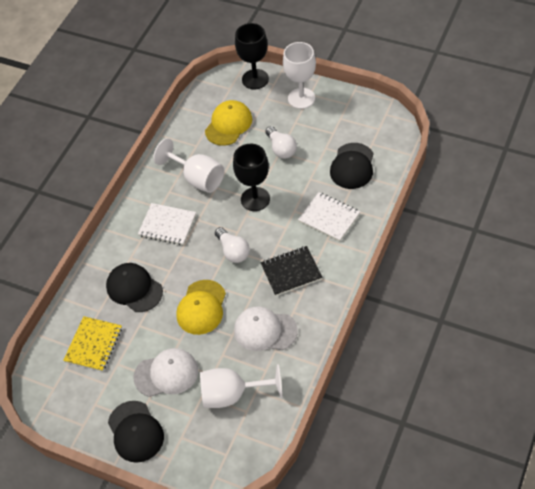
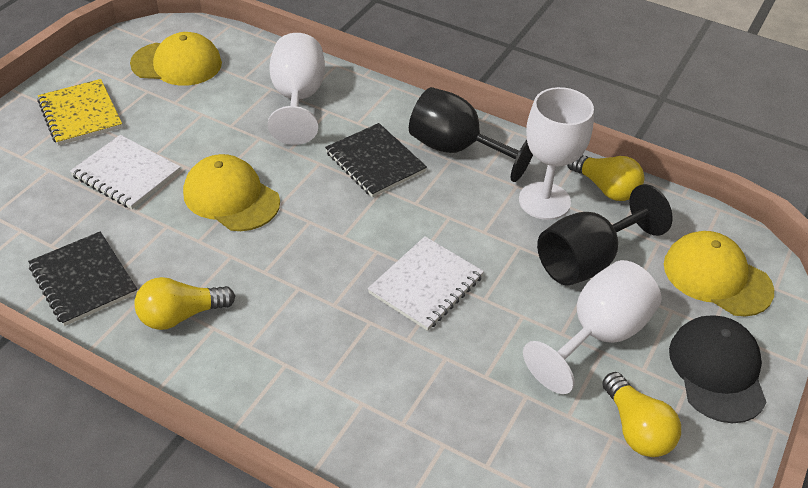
black cap: 3 -> 1
black notebook: 1 -> 2
white cap: 2 -> 0
white light bulb: 2 -> 0
yellow cap: 2 -> 3
yellow light bulb: 0 -> 3

